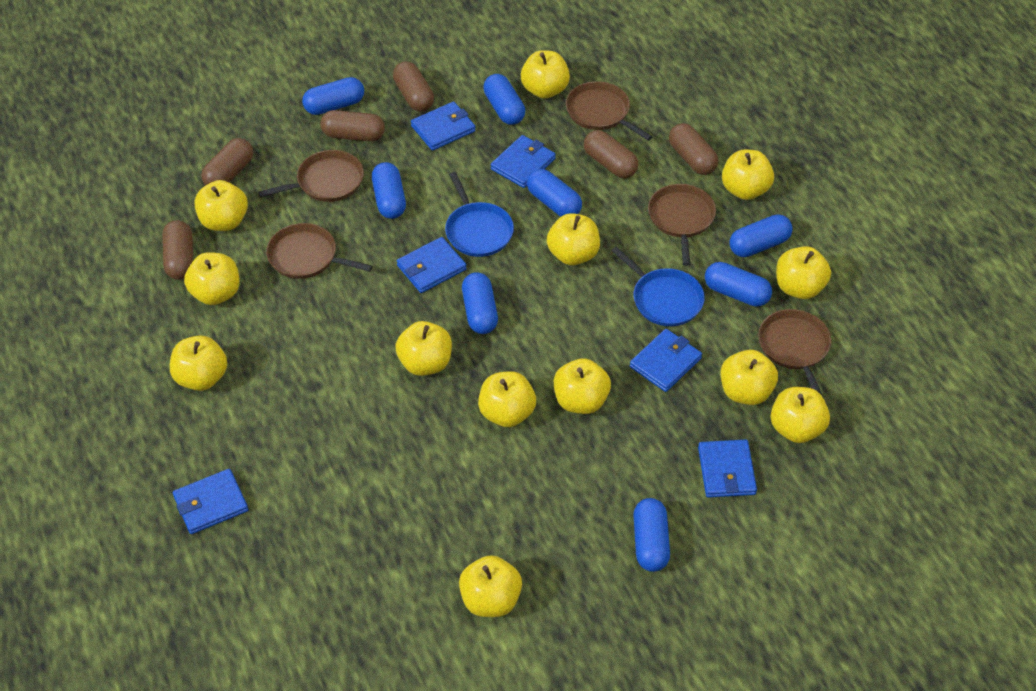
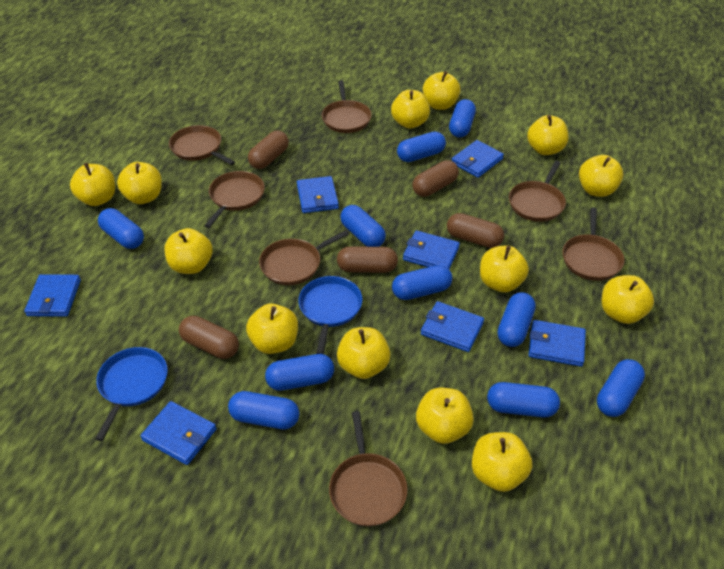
blue capsule: 8 -> 10
blue wallet: 6 -> 7
brown capsule: 6 -> 5
brown pan: 5 -> 7

